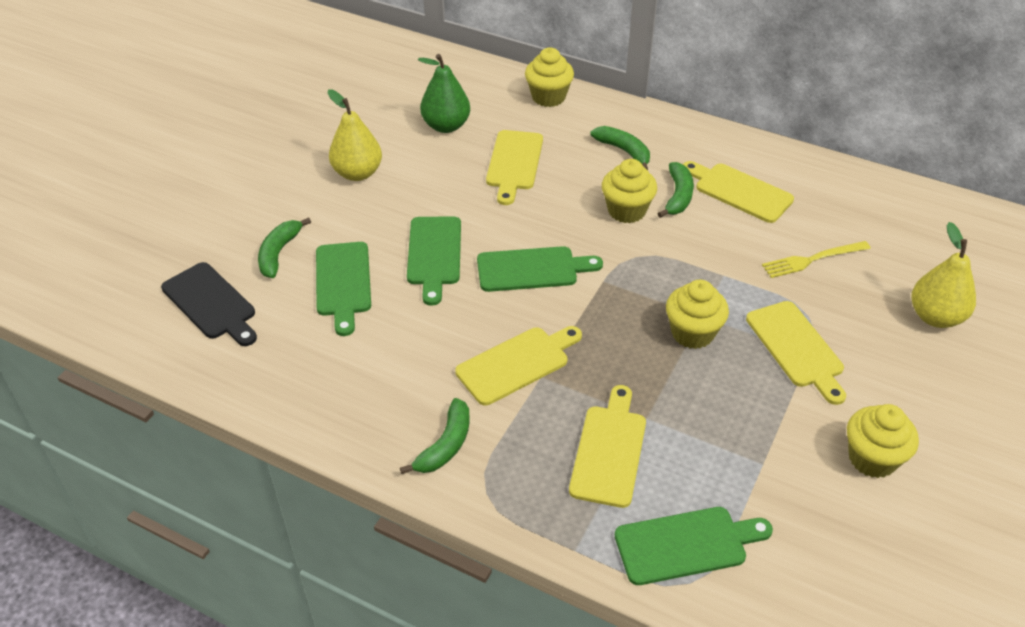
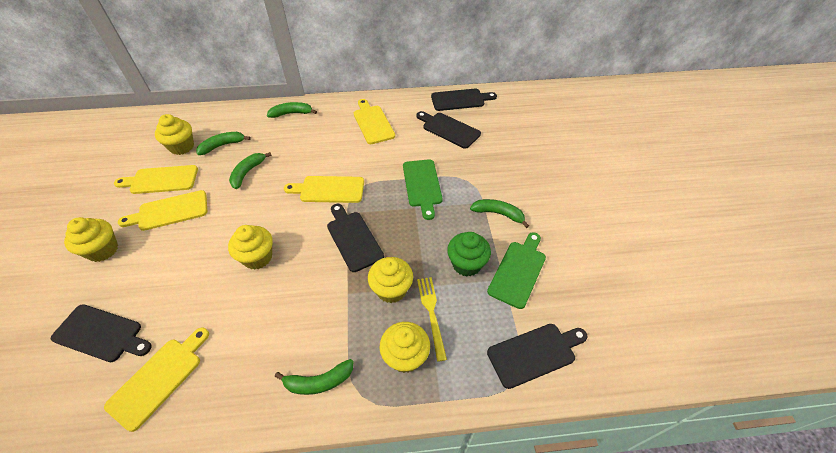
black cutting board: 1 -> 5
green banana: 4 -> 5
green cupcake: 0 -> 1
green cutting board: 4 -> 2
green pear: 1 -> 0
yellow cupcake: 4 -> 5
yellow pear: 2 -> 0

